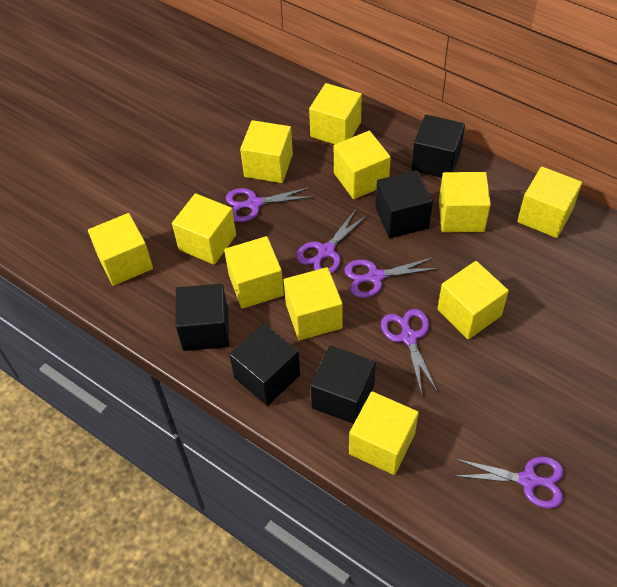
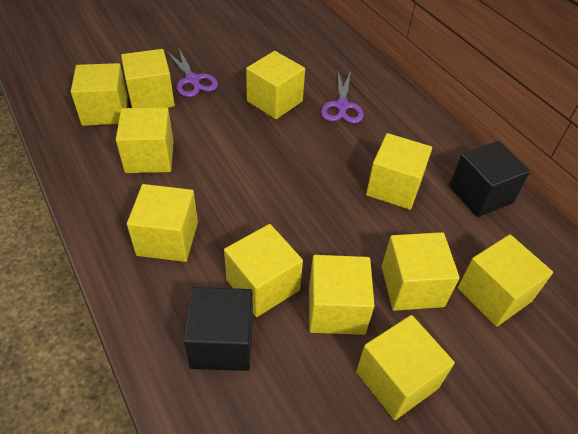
black cube: 5 -> 2
purple scissors: 5 -> 2

